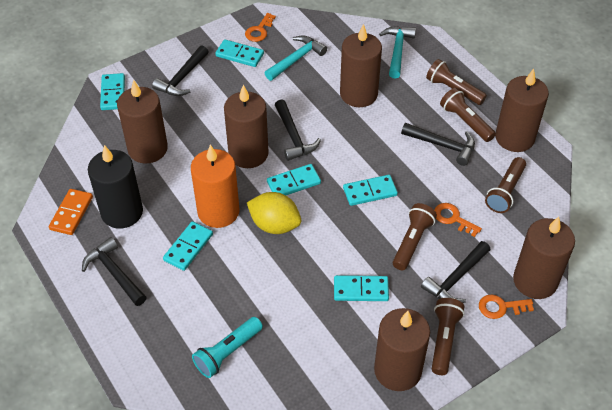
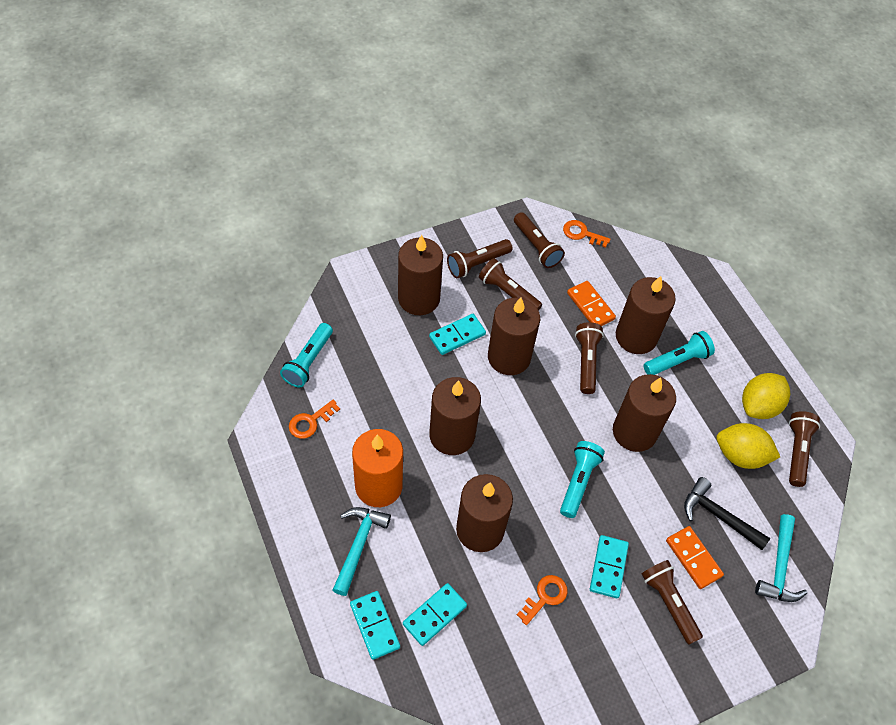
black candle: 1 -> 0
black hammer: 5 -> 1
brown flashlight: 5 -> 6
orange domino: 1 -> 2
turquoise domino: 6 -> 4
turquoise flashlight: 1 -> 3
yellow lemon: 1 -> 2

